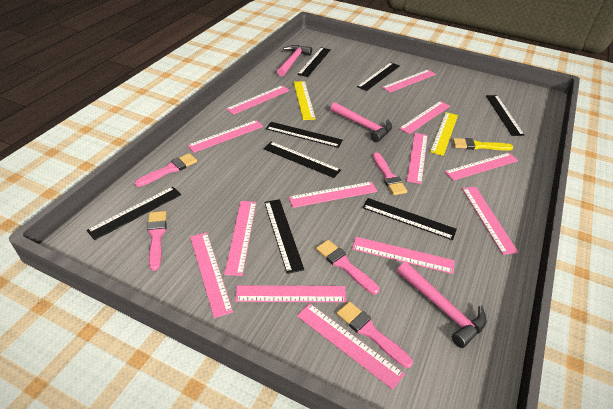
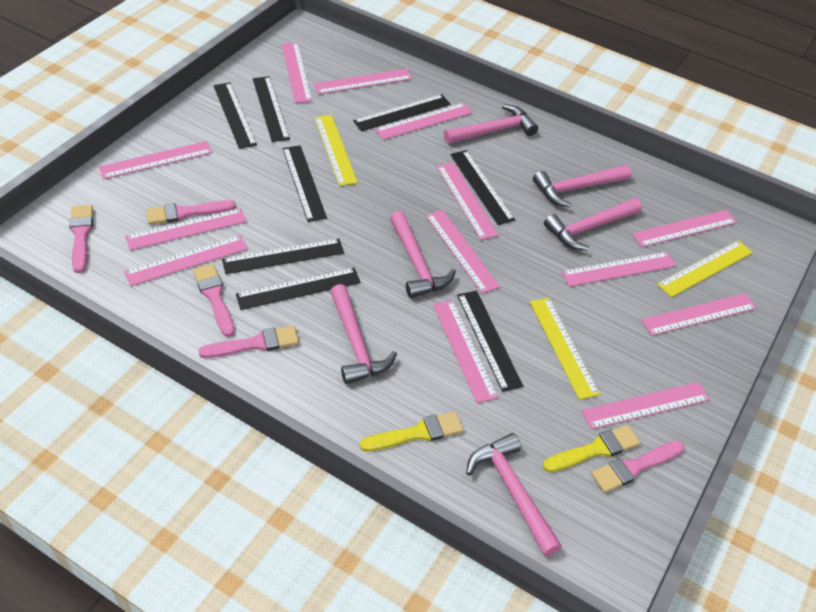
pink hammer: 3 -> 6
yellow brush: 1 -> 2
yellow ruler: 2 -> 3

